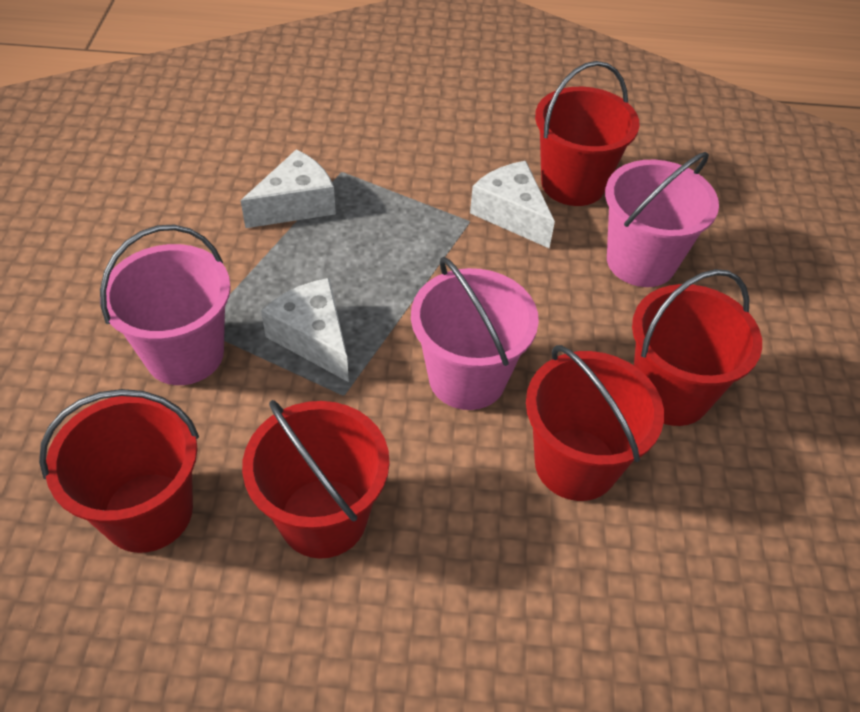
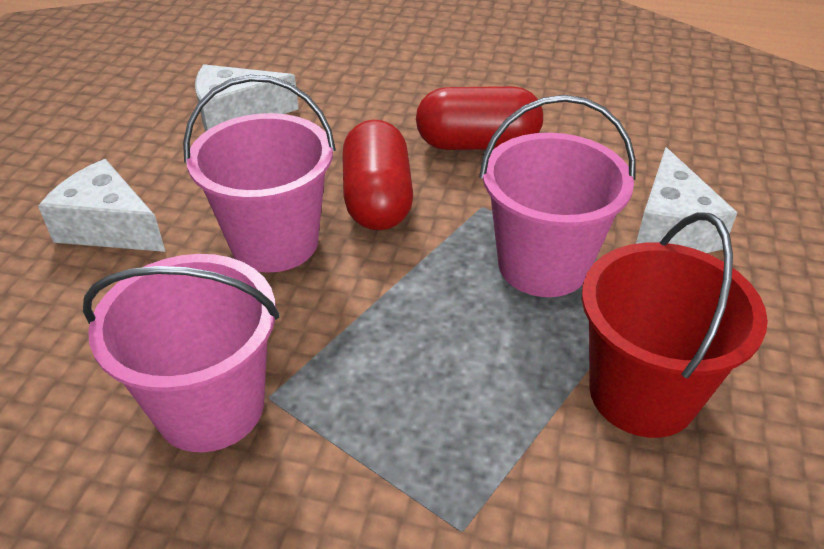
red bucket: 5 -> 1
red capsule: 0 -> 2

